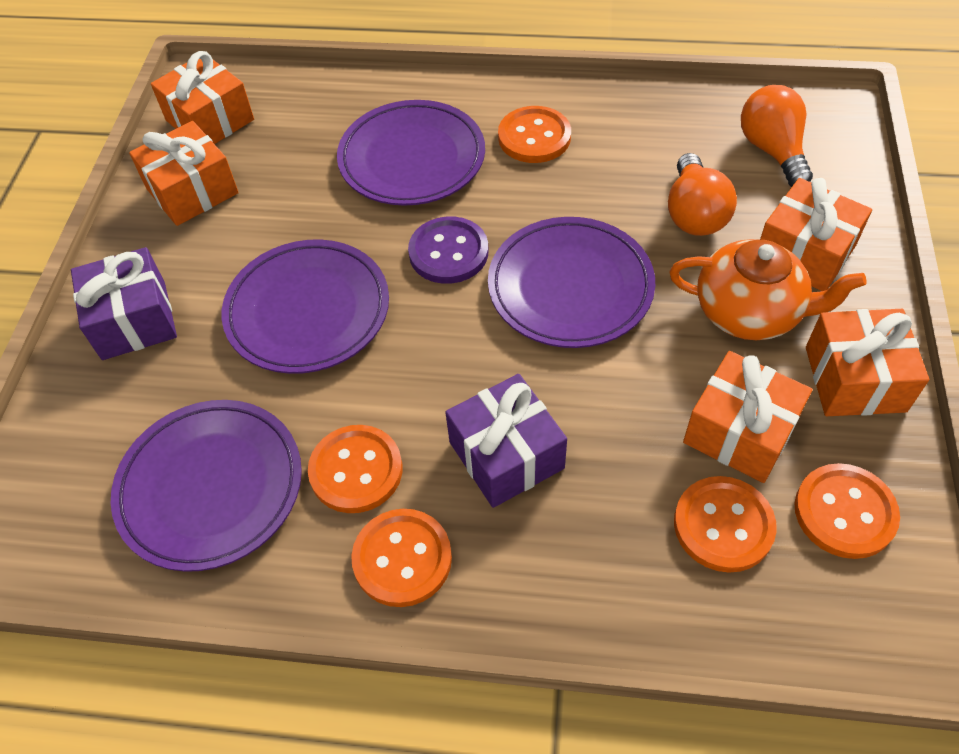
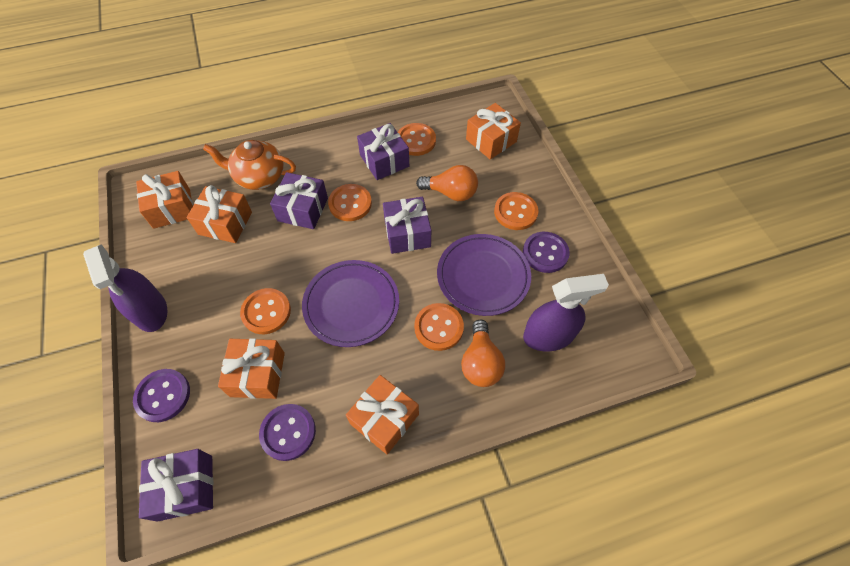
purple button: 1 -> 3
purple gift: 2 -> 4
purple plate: 4 -> 2
purple spray bottle: 0 -> 2

